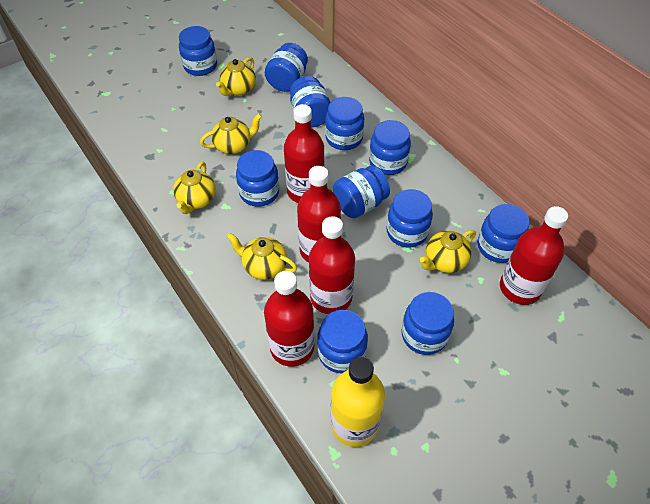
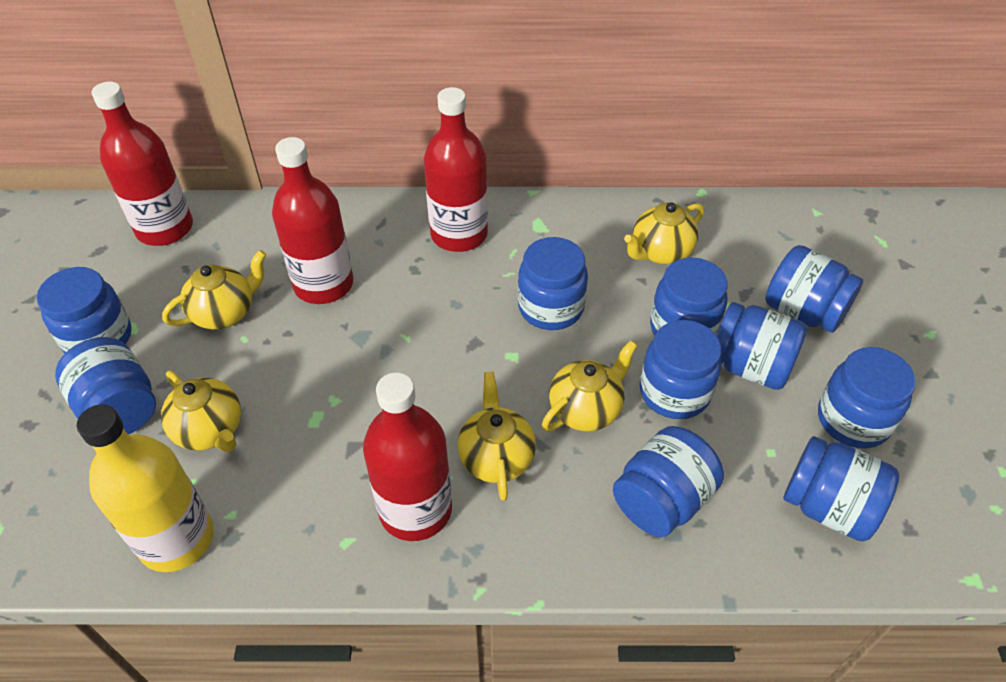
blue jar: 11 -> 10
red bottle: 5 -> 4

